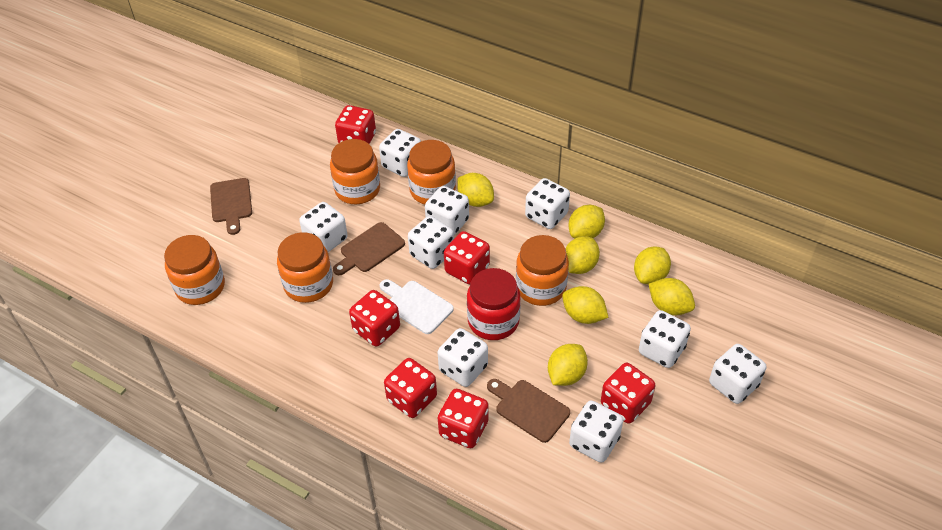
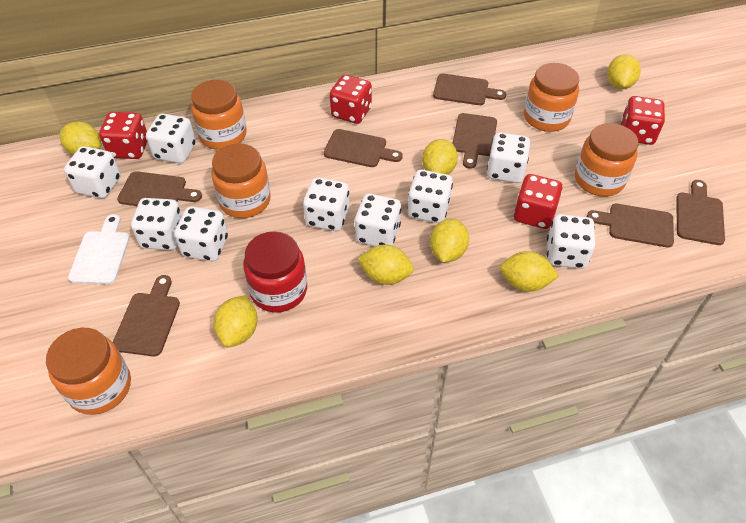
brown cutting board: 3 -> 7
red dice: 6 -> 4

